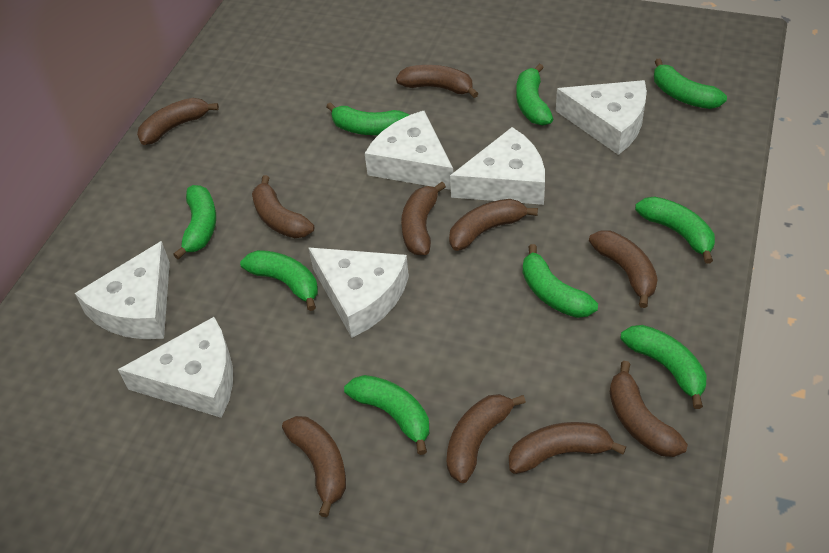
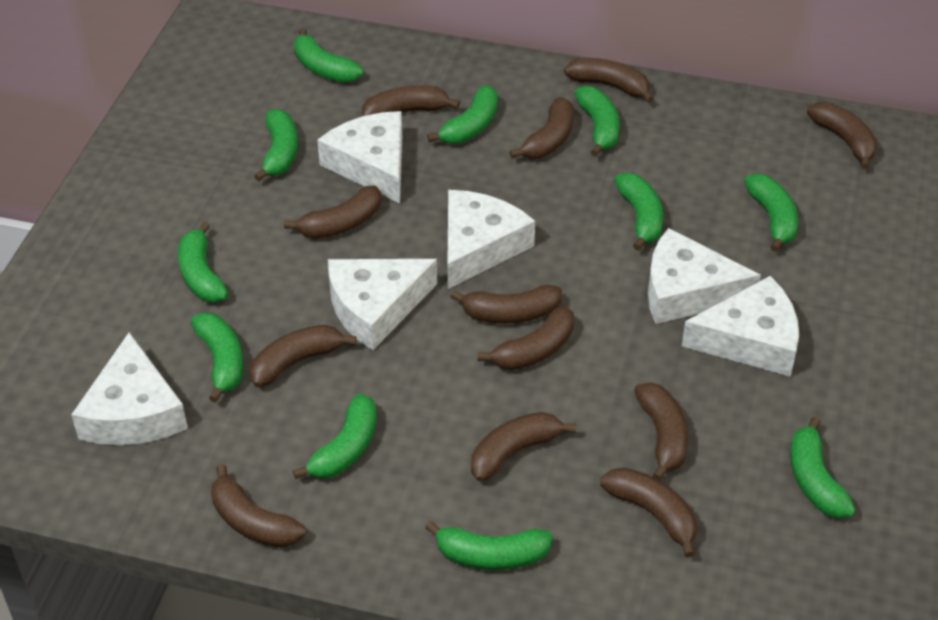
brown banana: 10 -> 12
green banana: 9 -> 11

